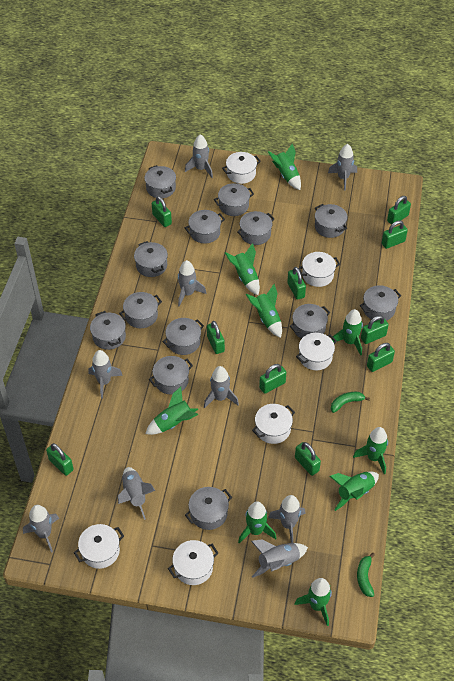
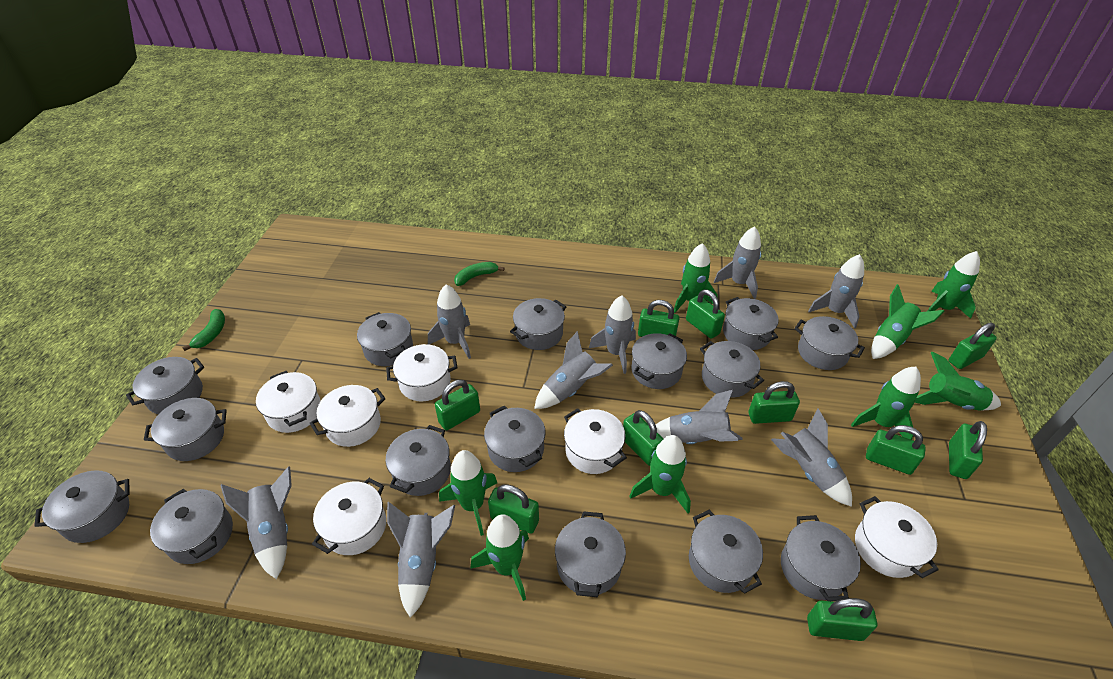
green rocket: 9 -> 8
grey pot: 13 -> 15

